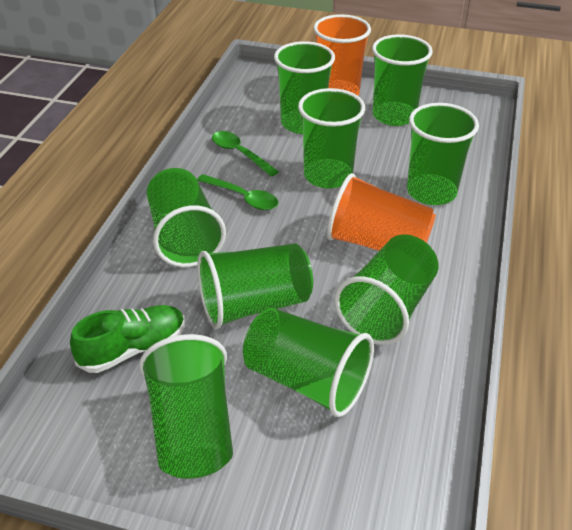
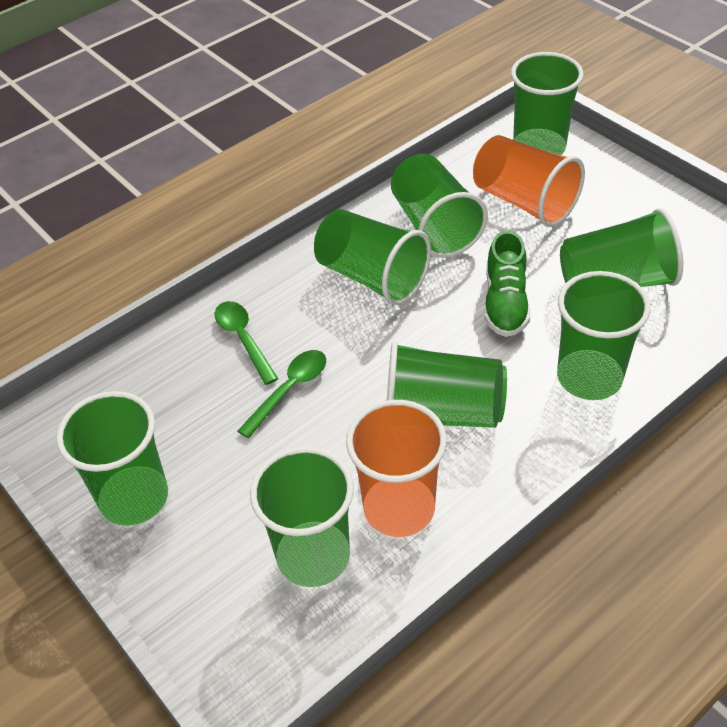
green cup: 9 -> 8

